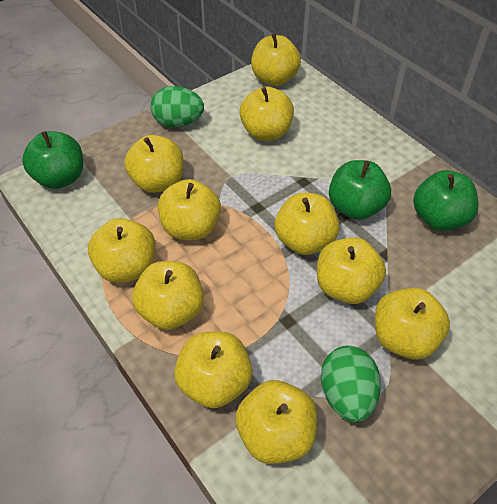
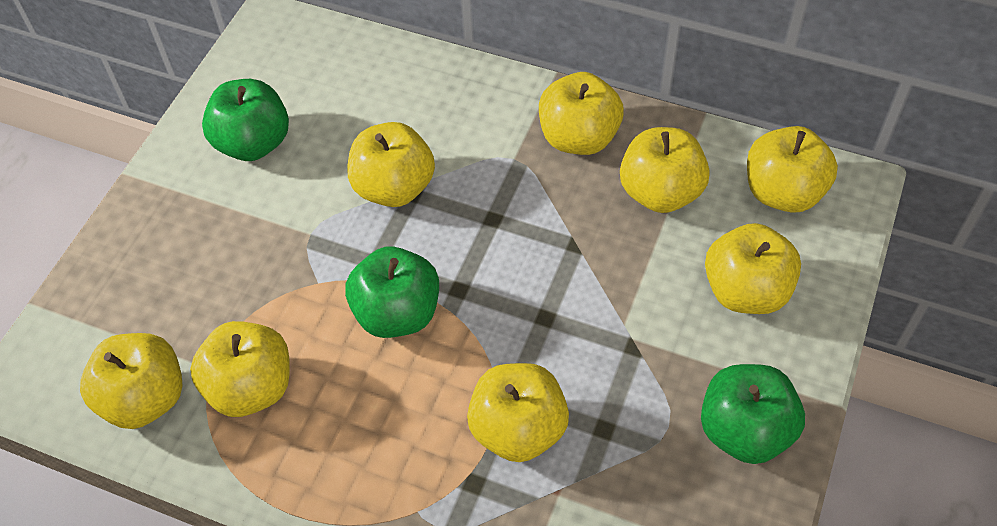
green egg: 2 -> 0
yellow apple: 11 -> 8

